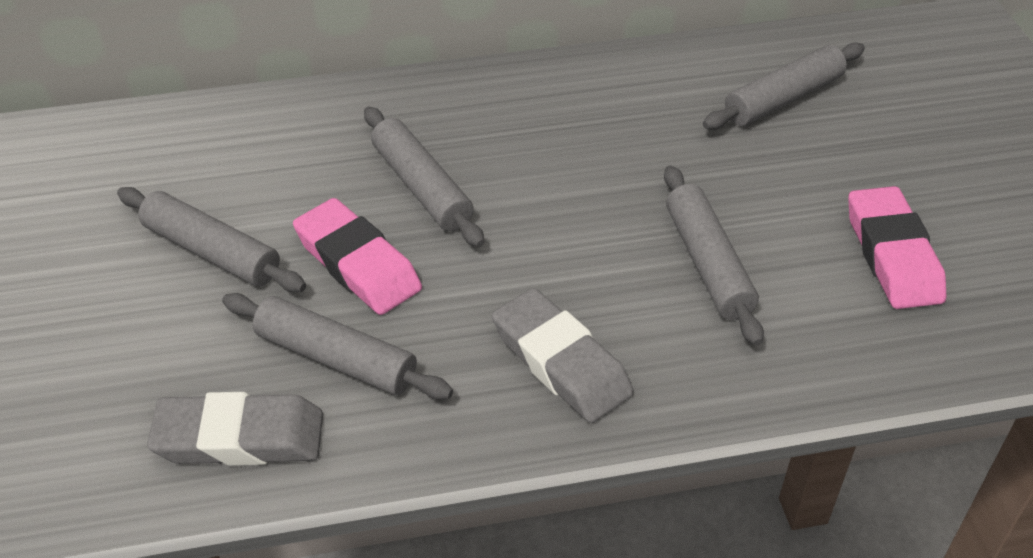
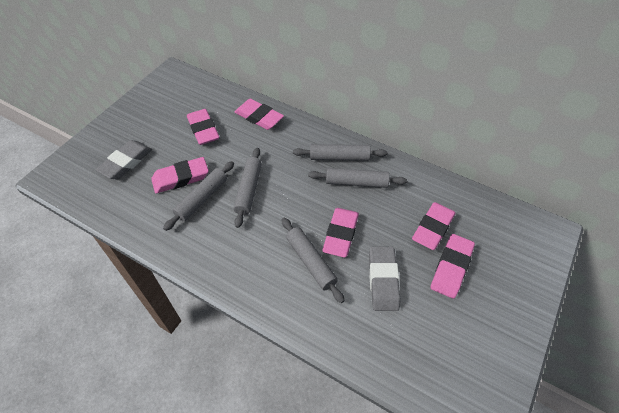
pink eraser: 2 -> 6

